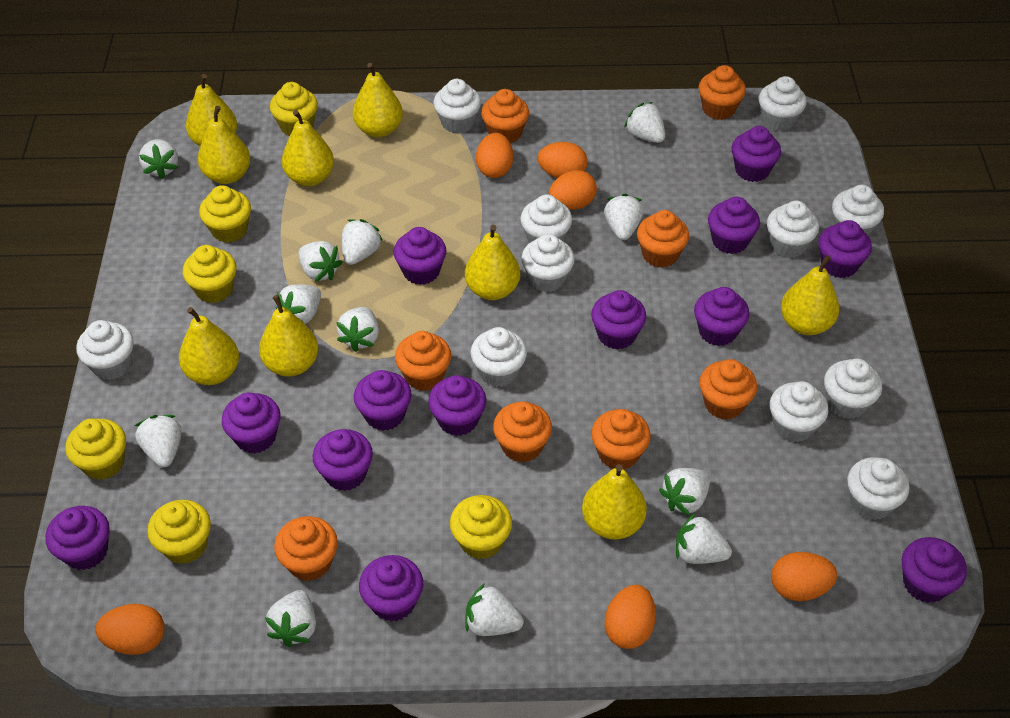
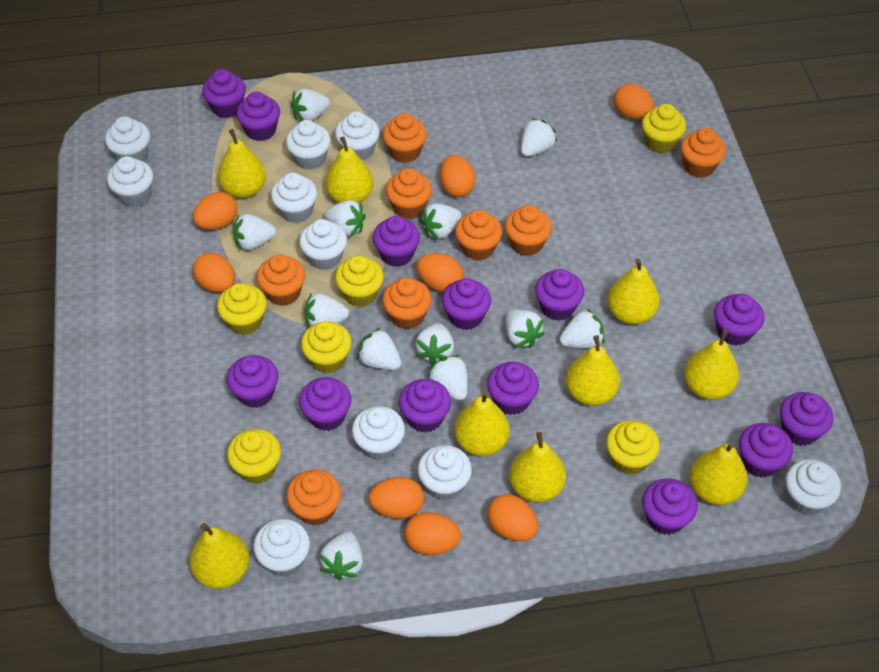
orange egg: 6 -> 8
white cupcake: 11 -> 10

